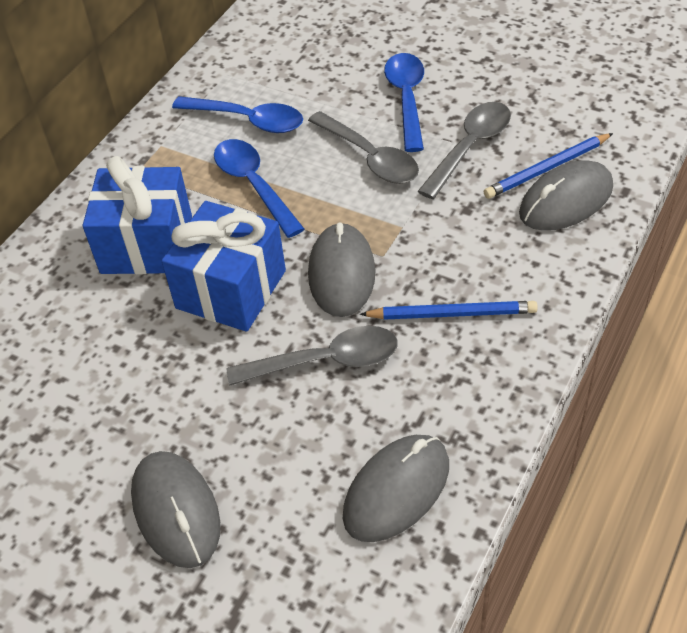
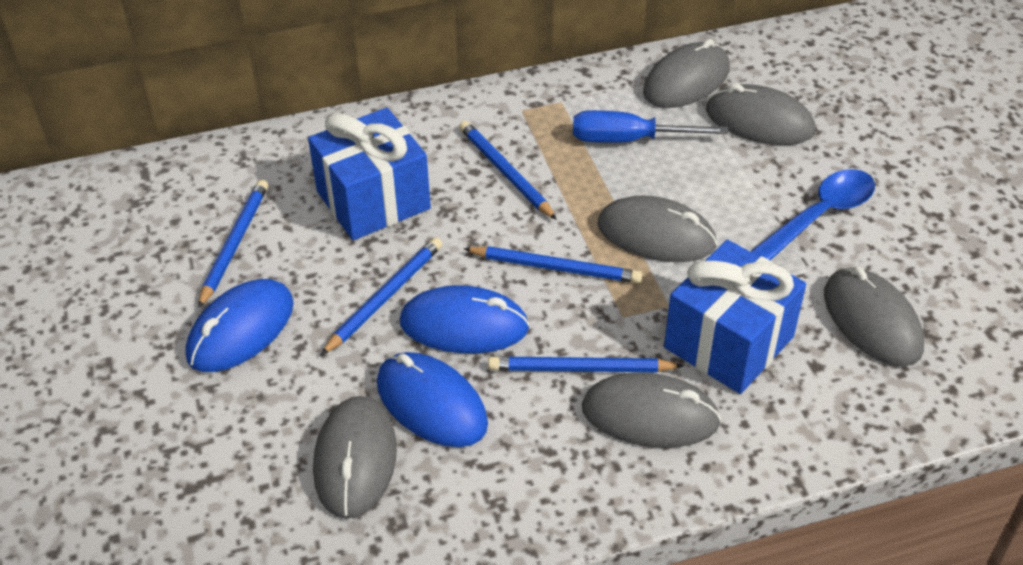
blue mouse: 0 -> 3
blue pencil: 2 -> 5
blue screwdriver: 0 -> 1
blue spoon: 3 -> 1
grey mouse: 4 -> 6
grey spoon: 3 -> 0

